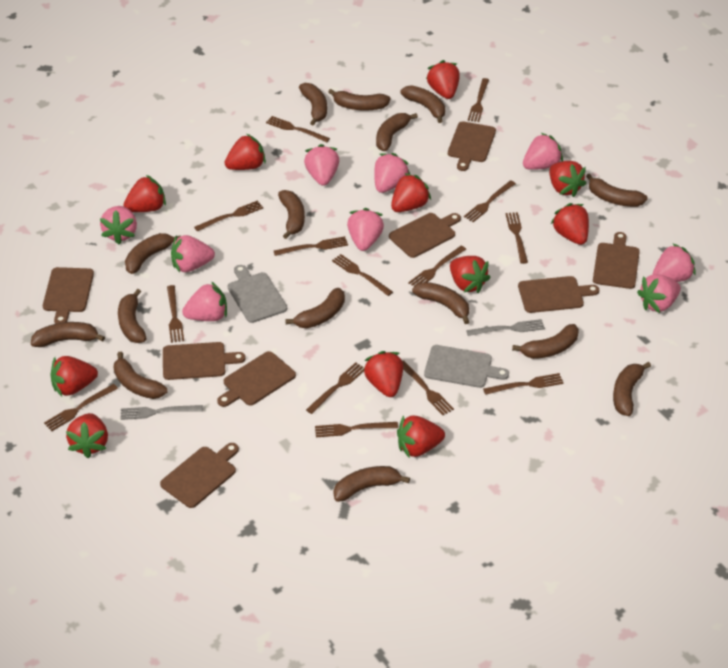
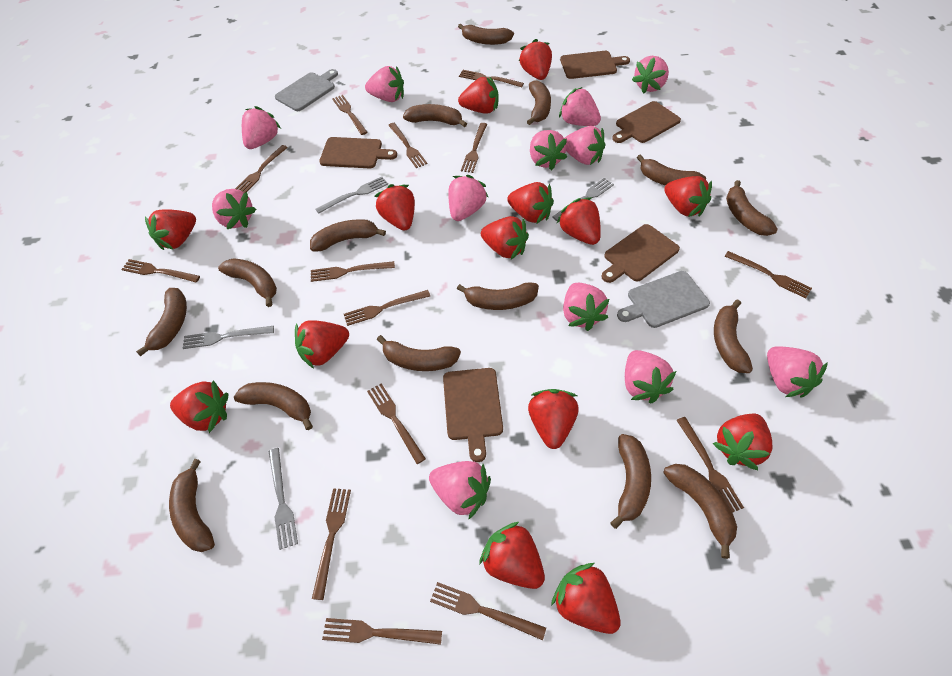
brown cutting board: 8 -> 5
grey fork: 2 -> 4
pink strawberry: 9 -> 12
red strawberry: 11 -> 14

